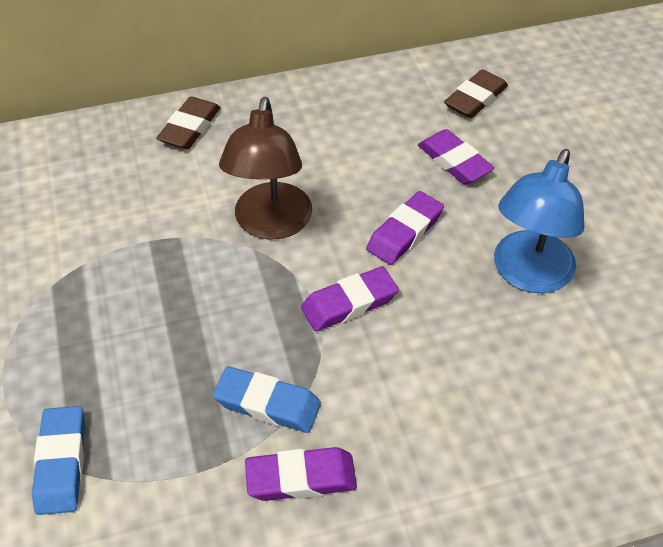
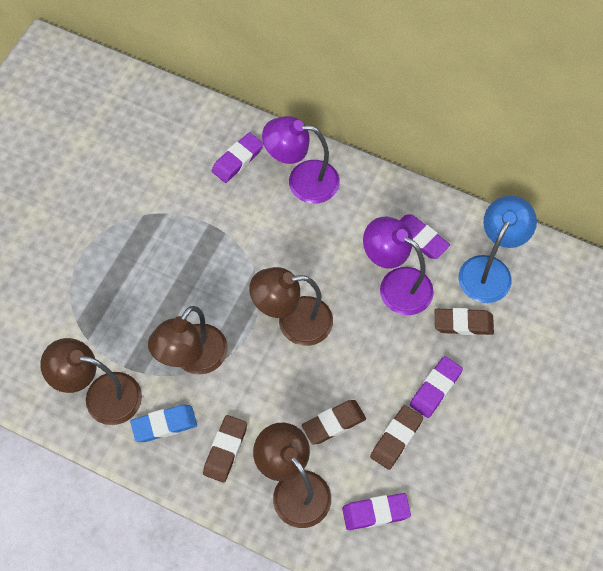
blue eraser: 2 -> 1
brown eraser: 2 -> 4
brown lamp: 1 -> 4
purple lamp: 0 -> 2

